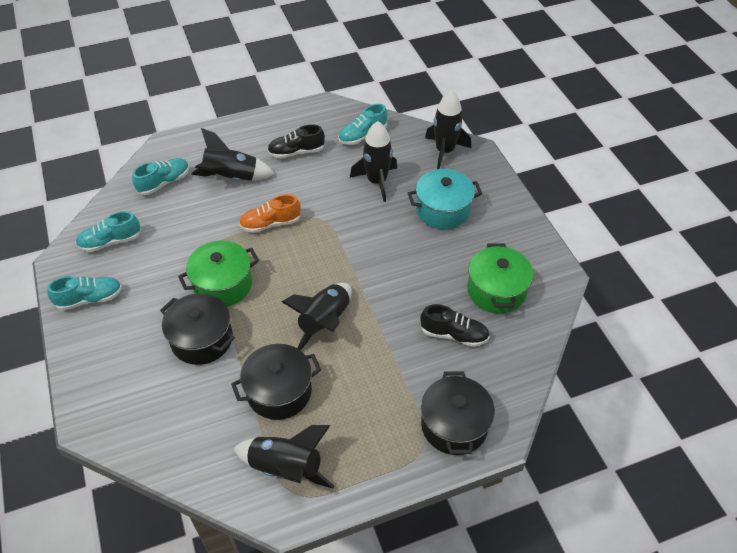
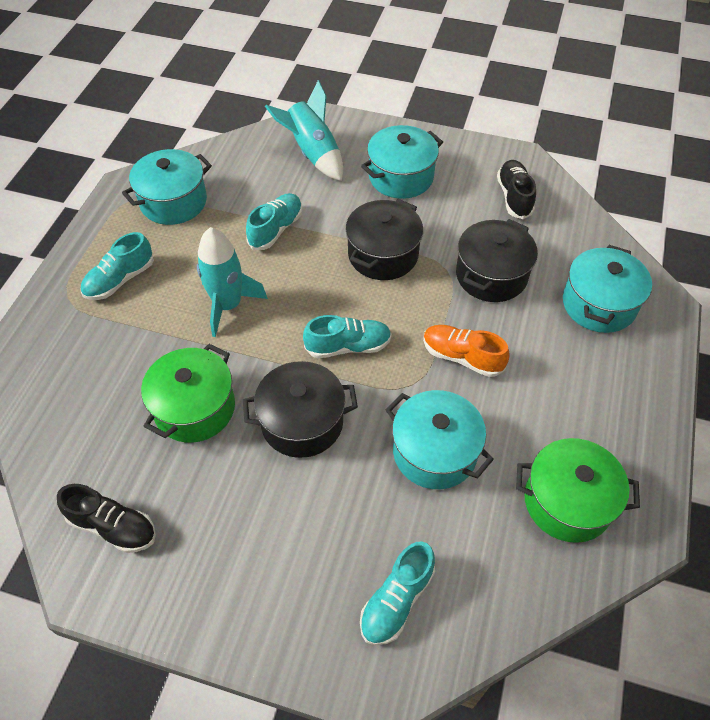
black rocket: 5 -> 0
turquoise pot: 1 -> 4
turquoise rocket: 0 -> 2

